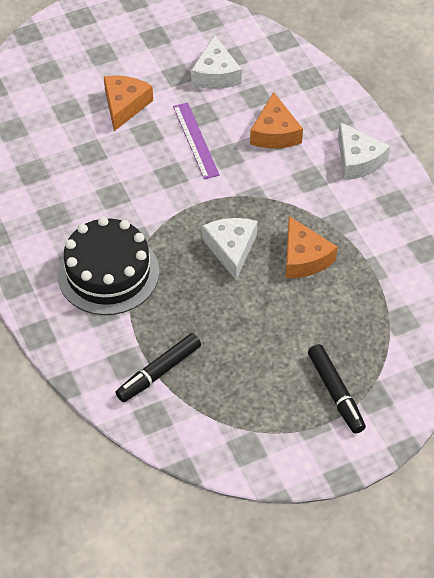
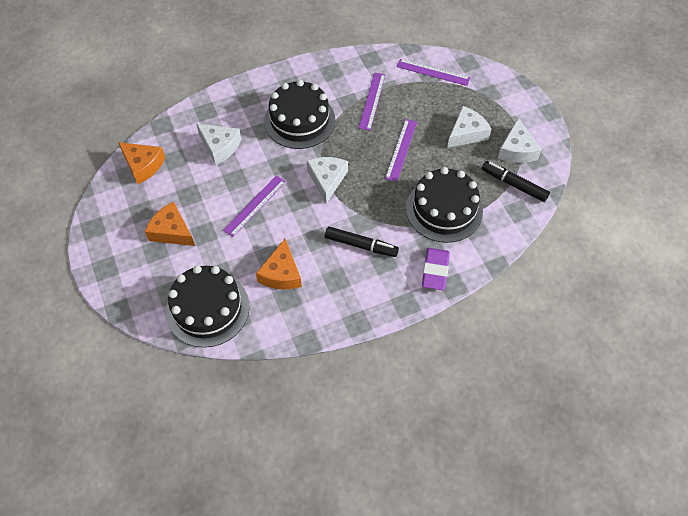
black cake: 1 -> 3
purple eraser: 0 -> 1
purple ruler: 1 -> 4
white cheese: 3 -> 4

